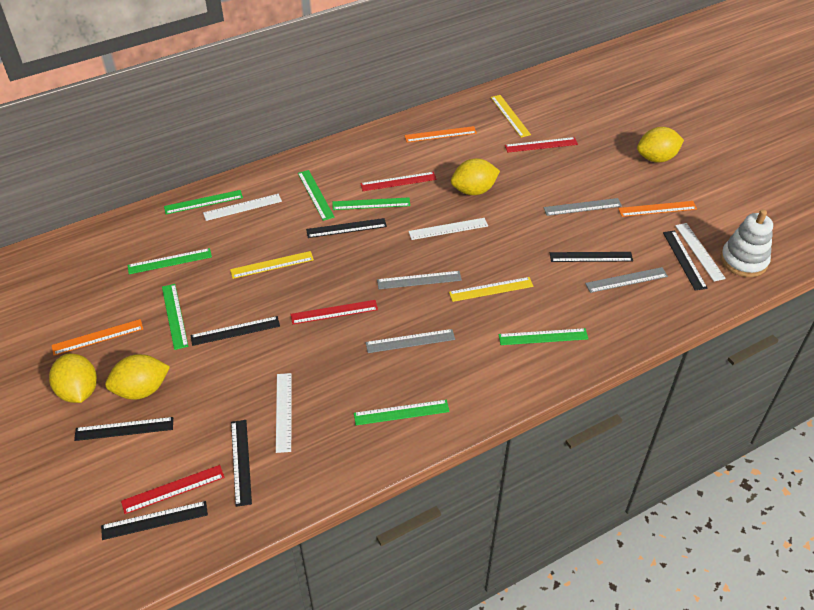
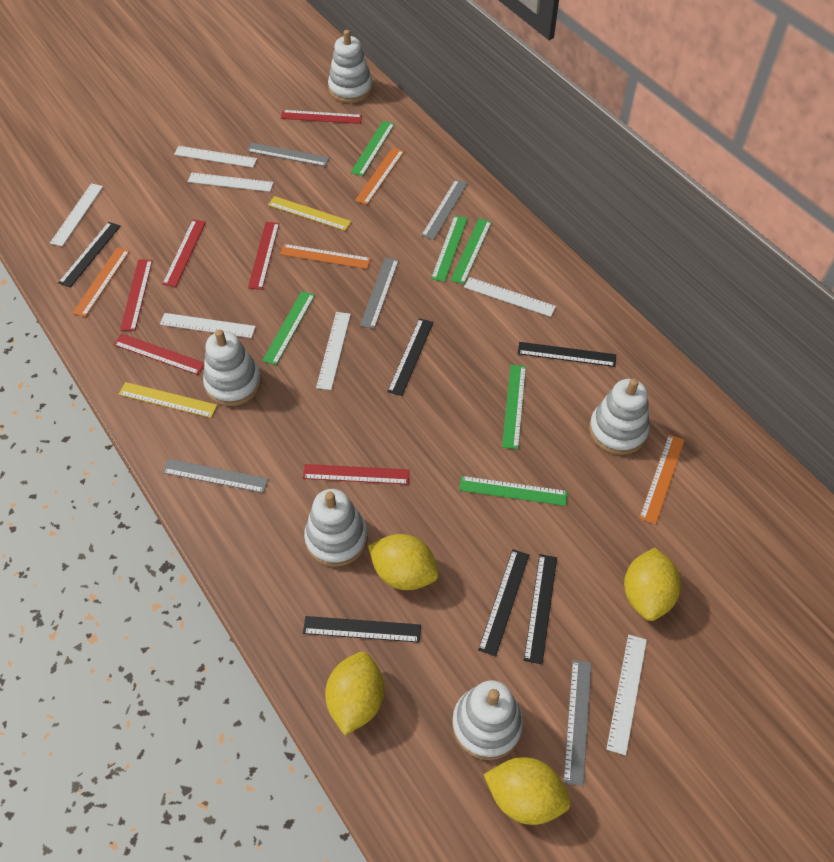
black ruler: 7 -> 6
green ruler: 7 -> 6
grey ruler: 4 -> 5
orange ruler: 3 -> 4
red ruler: 4 -> 6
white ruler: 4 -> 7
white stacking toy: 1 -> 5
yellow ruler: 3 -> 2

